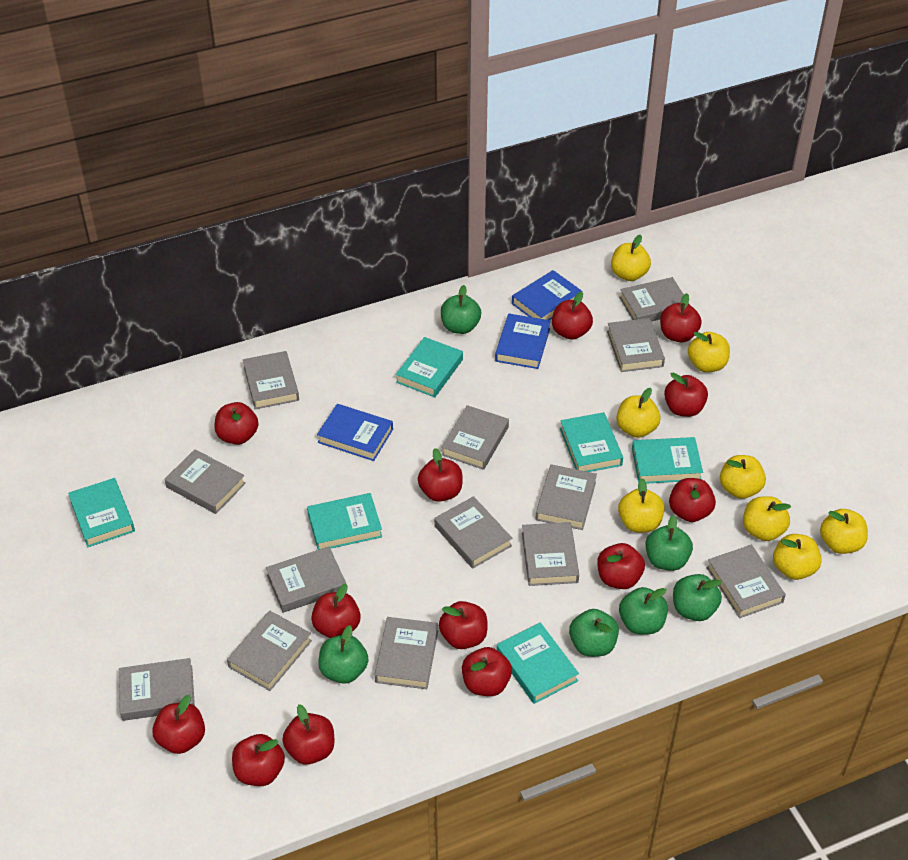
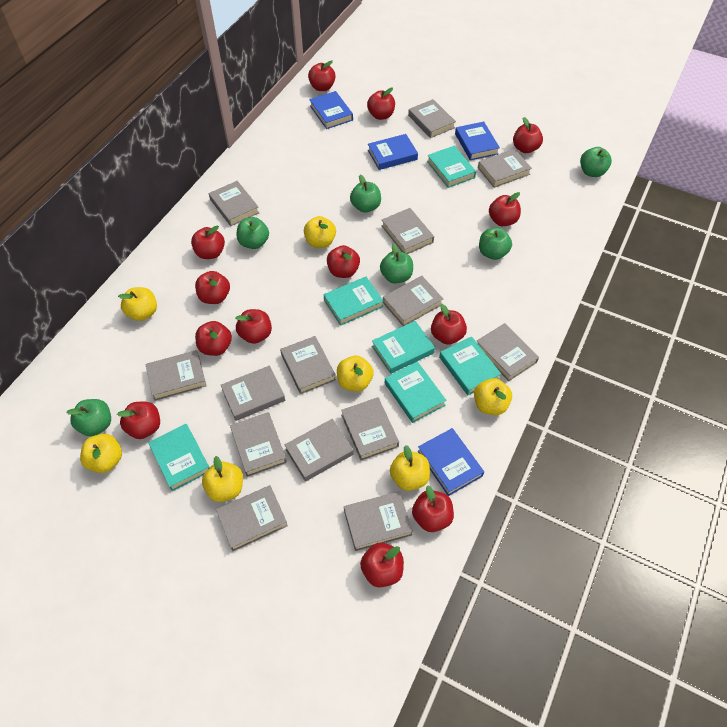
blue book: 3 -> 4
grey book: 13 -> 14
yellow apple: 8 -> 7

